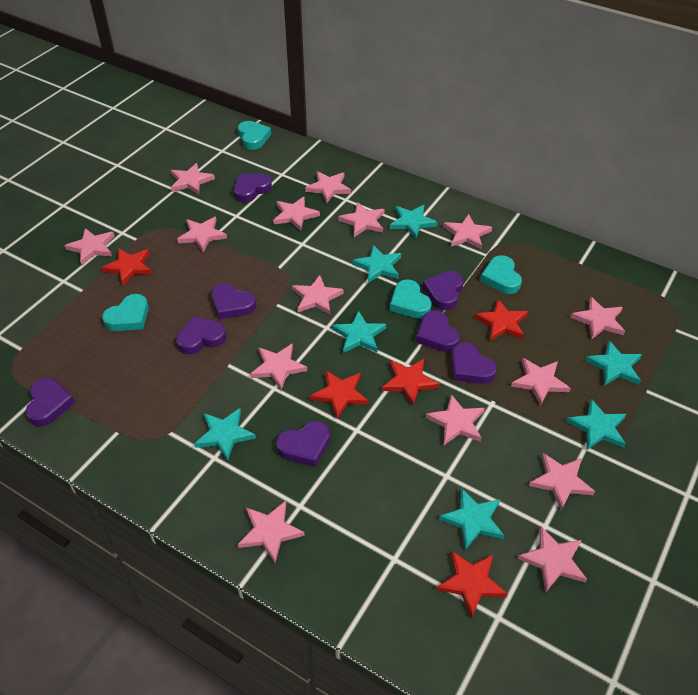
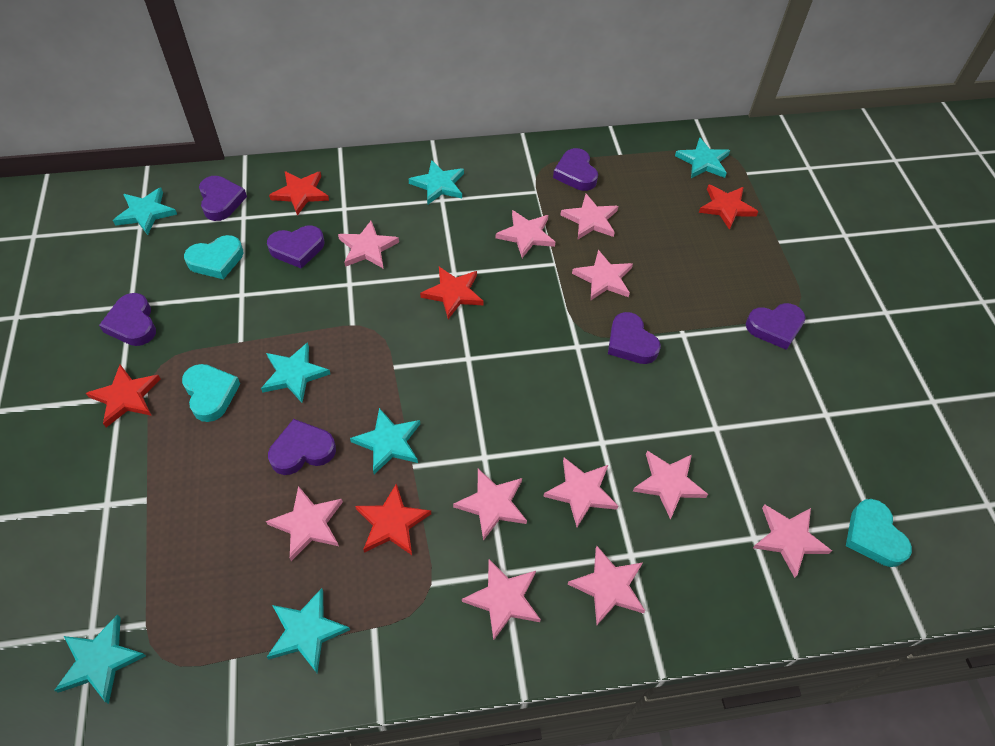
pink star: 15 -> 11
purple heart: 8 -> 7
turquoise heart: 4 -> 3

